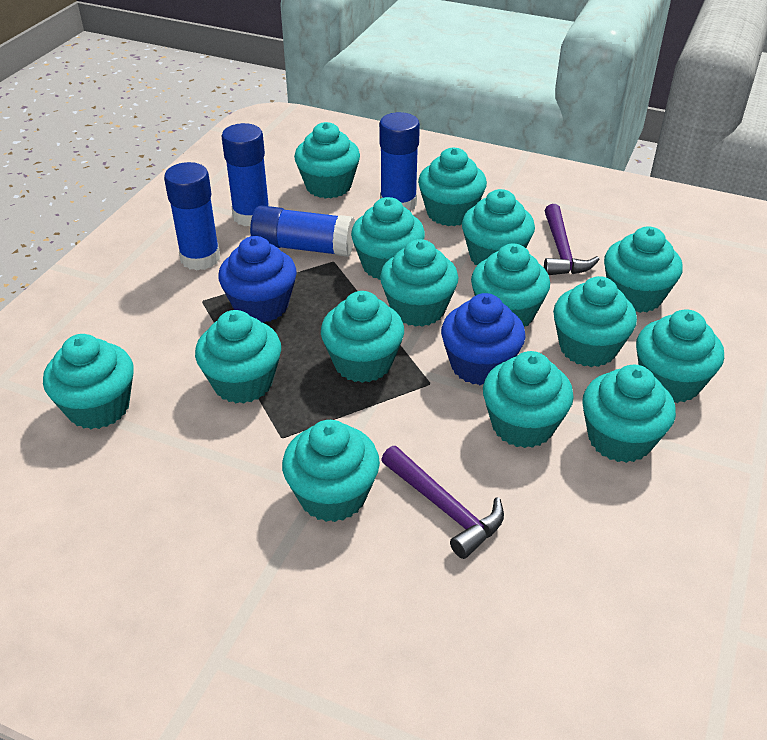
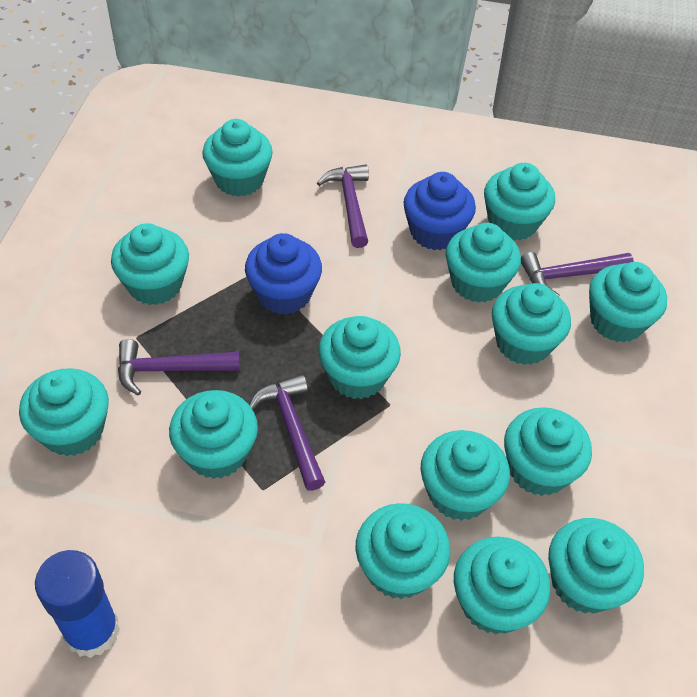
blue glue stick: 4 -> 1
purple hammer: 2 -> 4
turquoise cupcake: 15 -> 14

